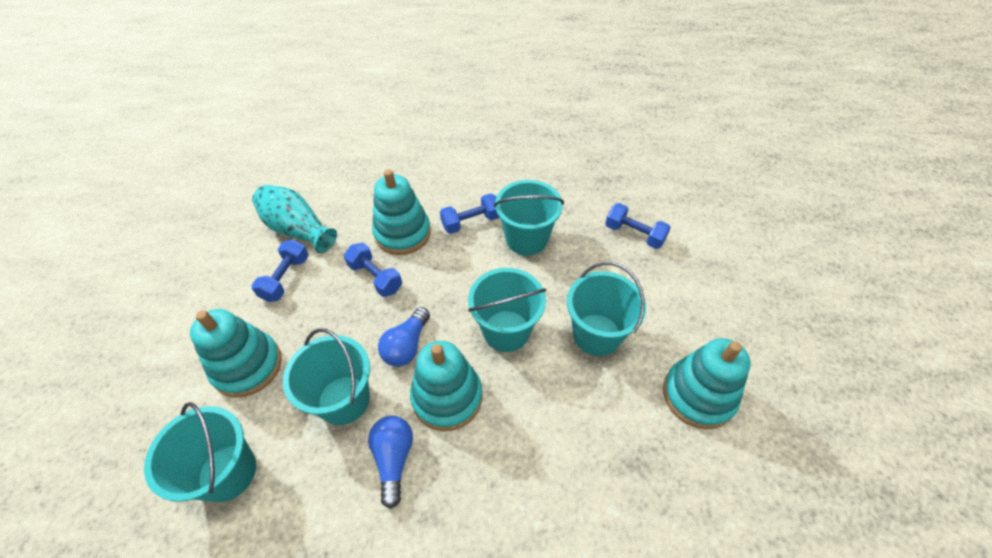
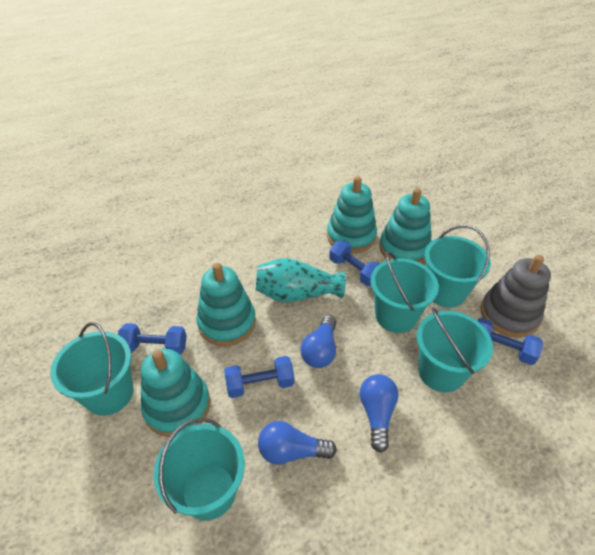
blue light bulb: 2 -> 3
grey stacking toy: 0 -> 1

